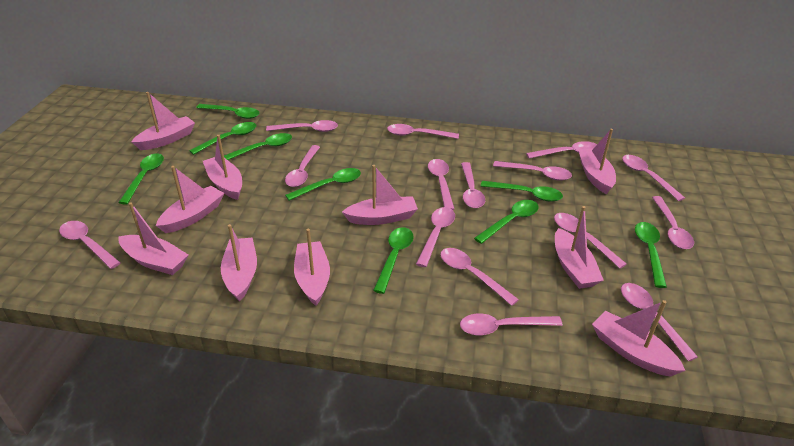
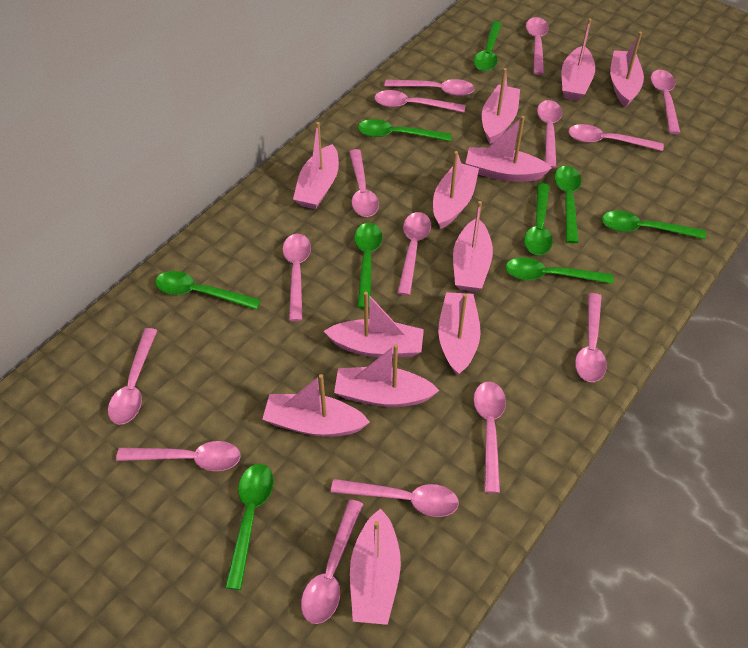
pink boat: 10 -> 12

